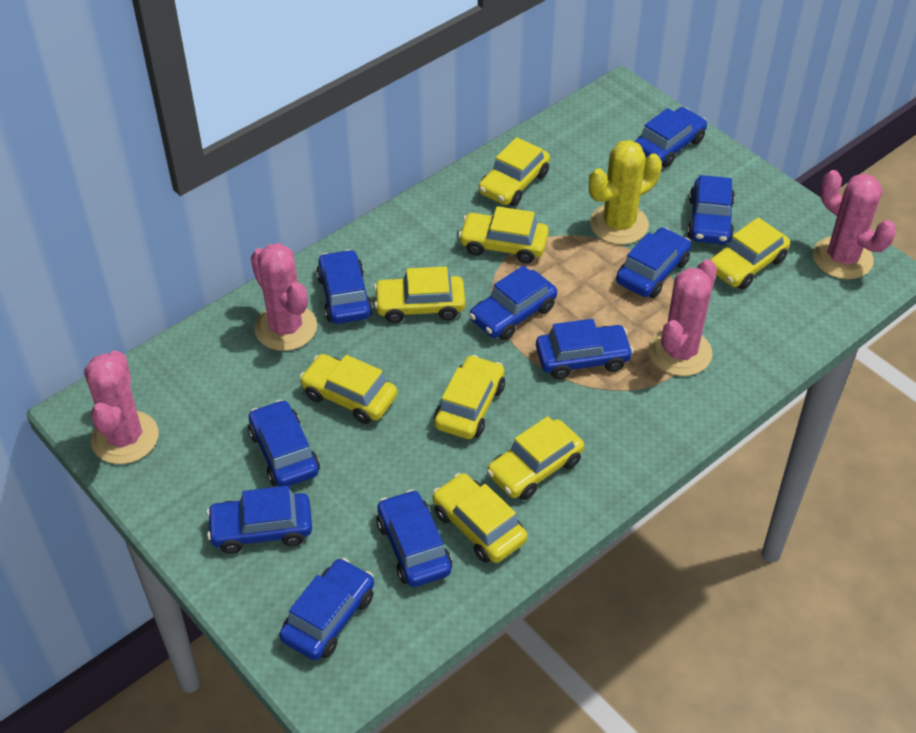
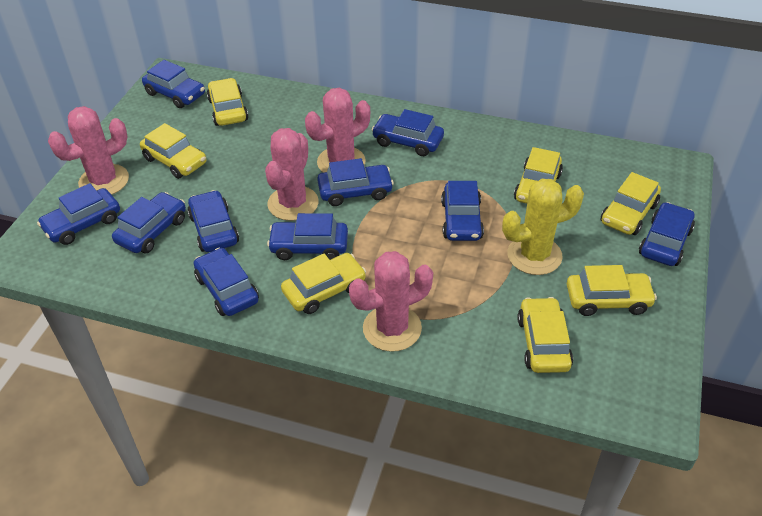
yellow car: 8 -> 7

